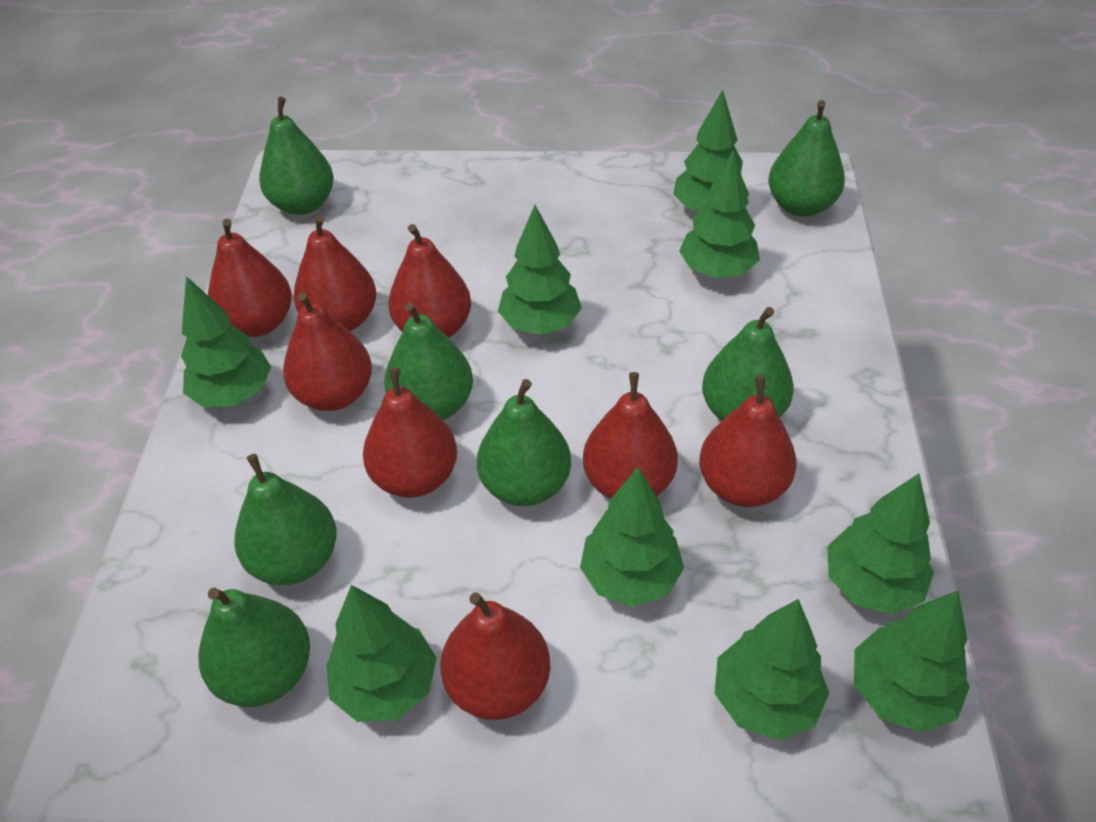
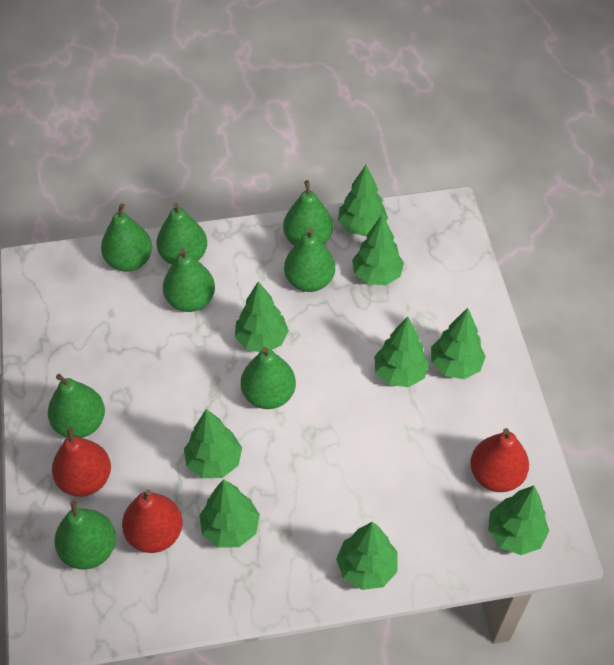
green pear: 7 -> 8
red pear: 8 -> 3

